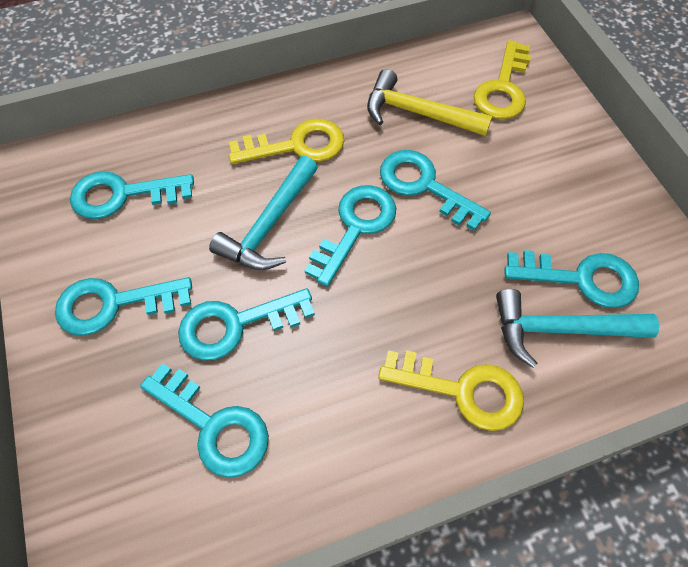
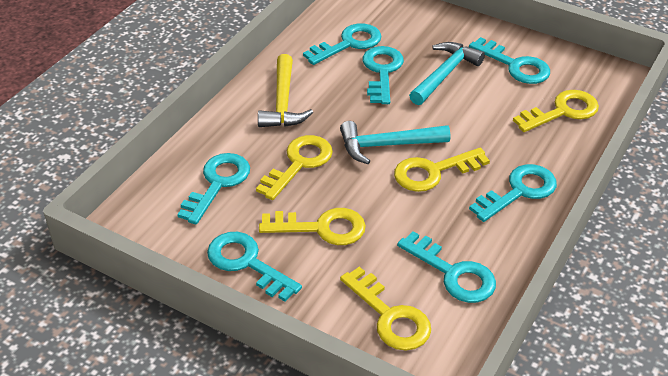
yellow key: 3 -> 5

